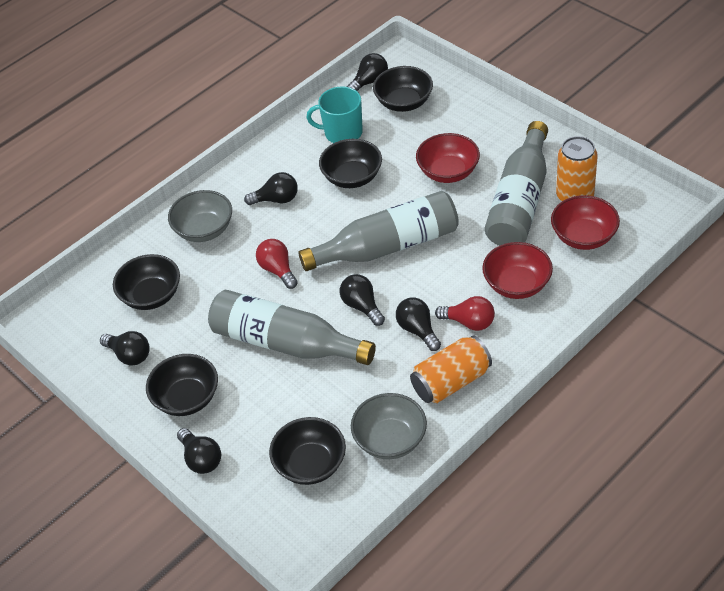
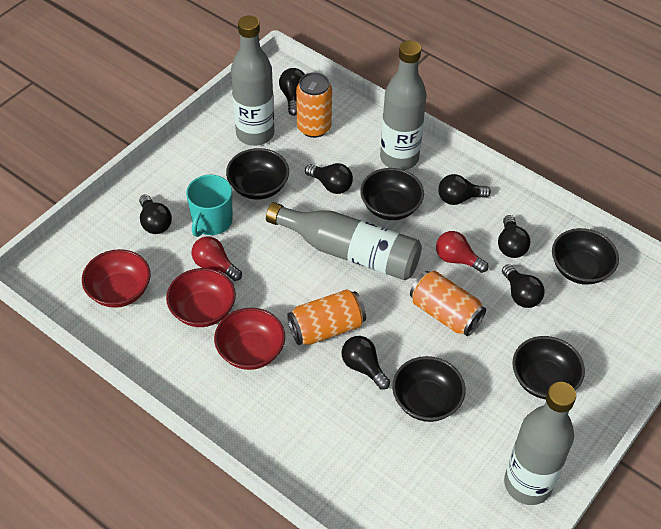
black light bulb: 6 -> 7
grey bottle: 3 -> 4
grey bowl: 2 -> 0
orange can: 2 -> 3

